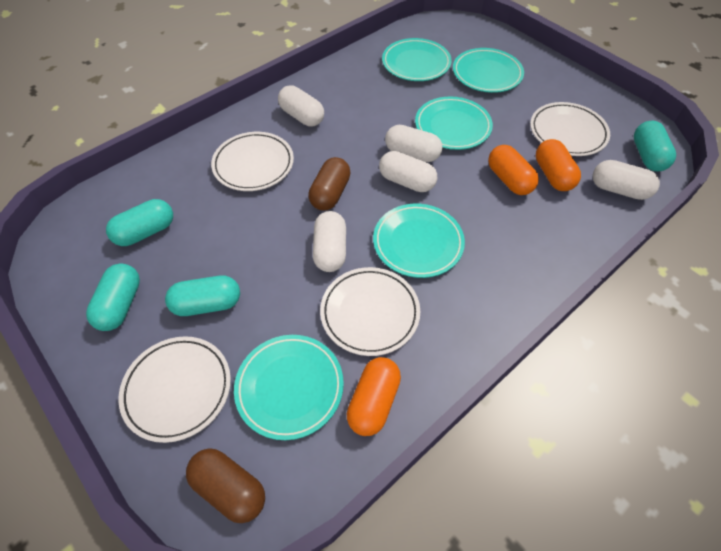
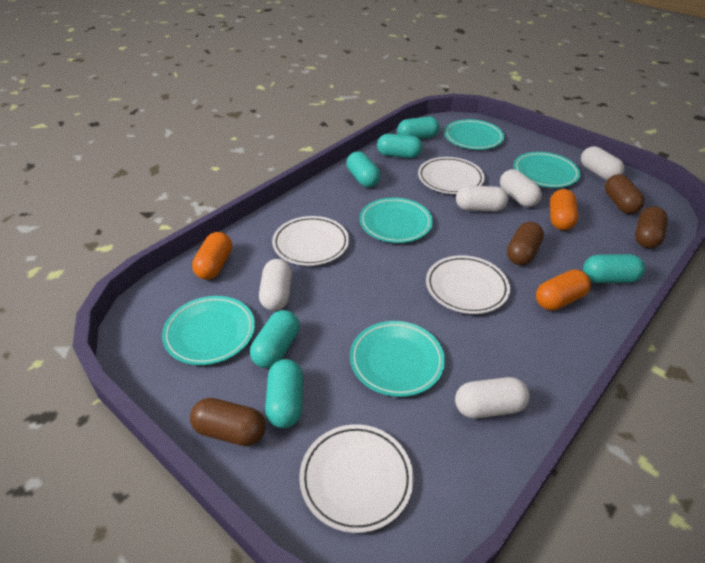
brown capsule: 2 -> 4
turquoise capsule: 4 -> 6

